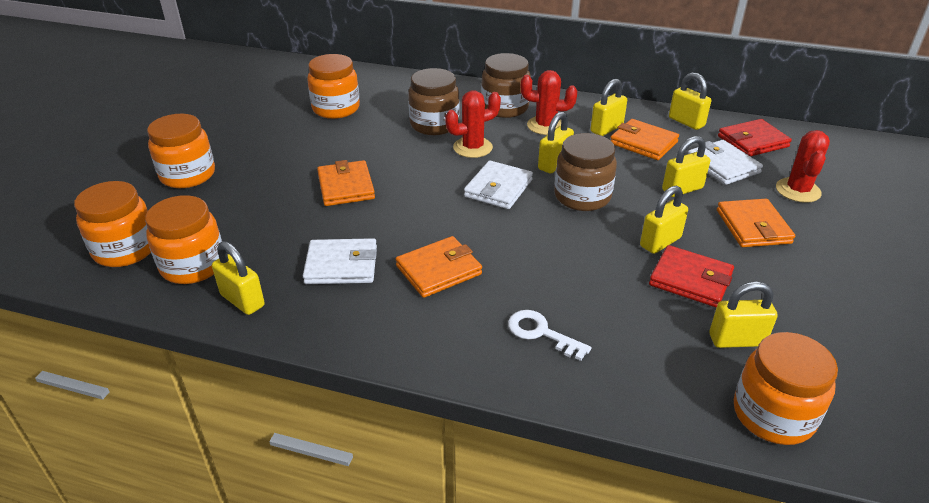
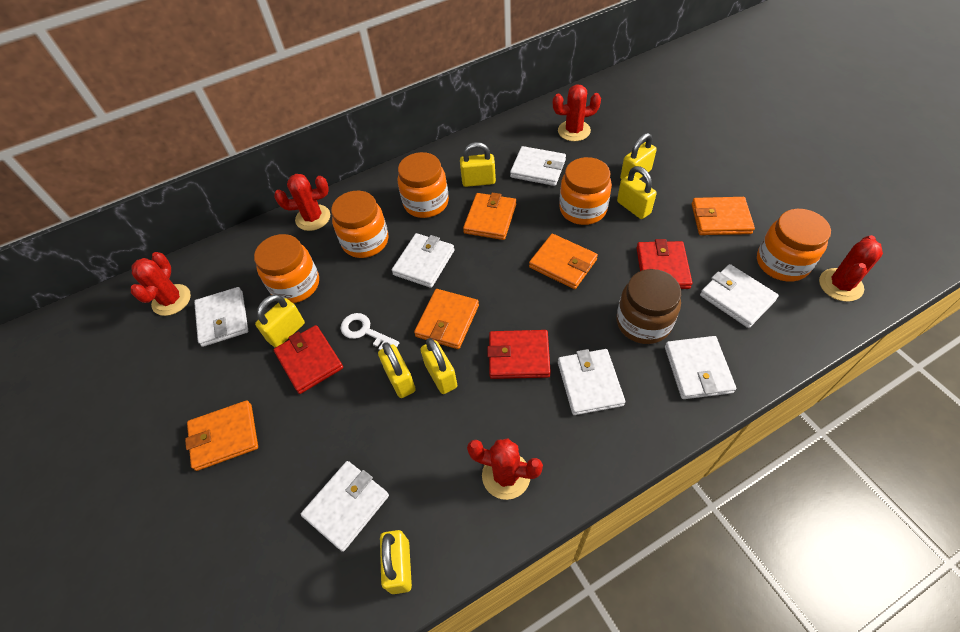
brown jar: 3 -> 1
orange wallet: 4 -> 5
red cactus: 3 -> 5
red wallet: 2 -> 3
white wallet: 3 -> 7

